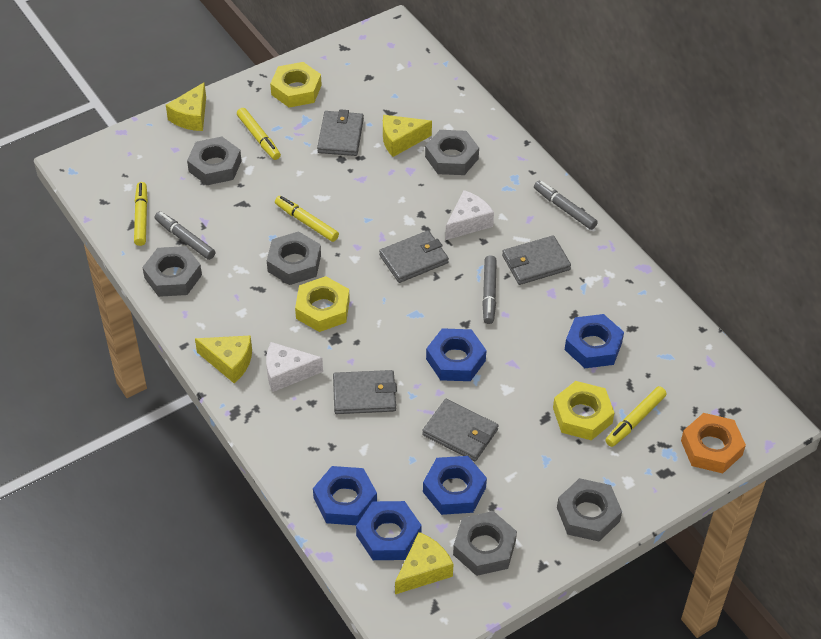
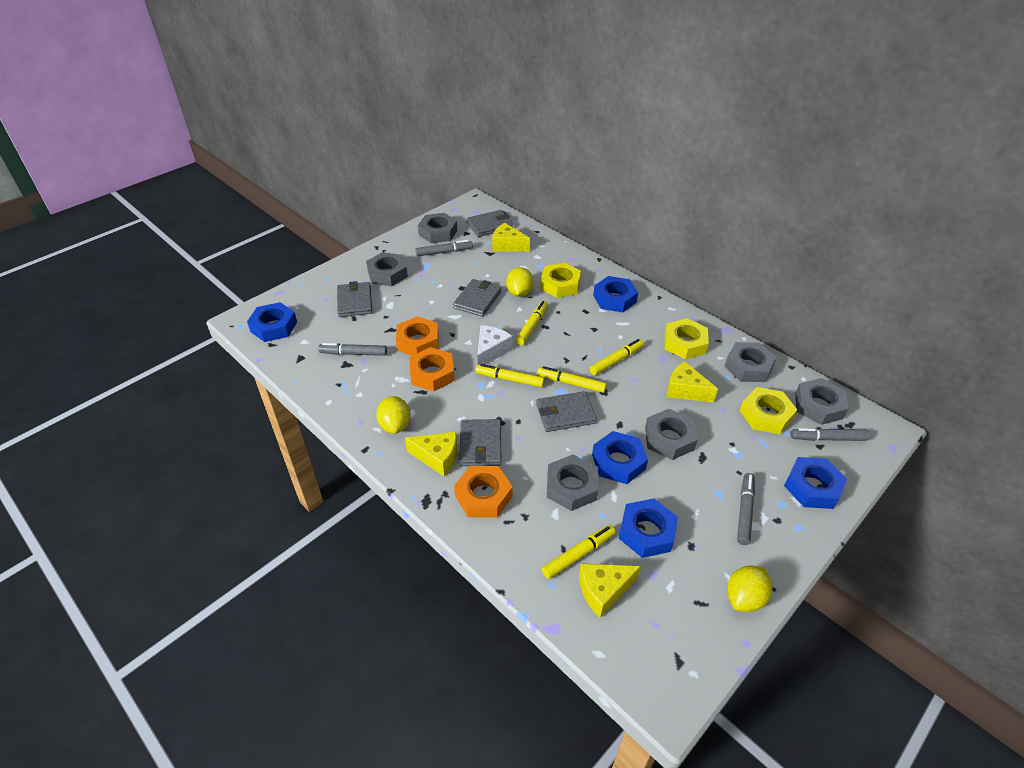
grey marker: 3 -> 4
orange nut: 1 -> 3
white cheese: 2 -> 1
yellow lemon: 0 -> 3
yellow marker: 4 -> 5

